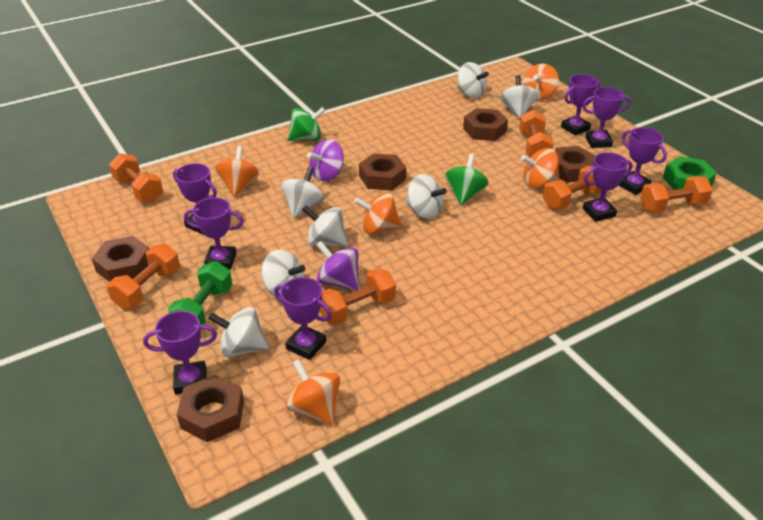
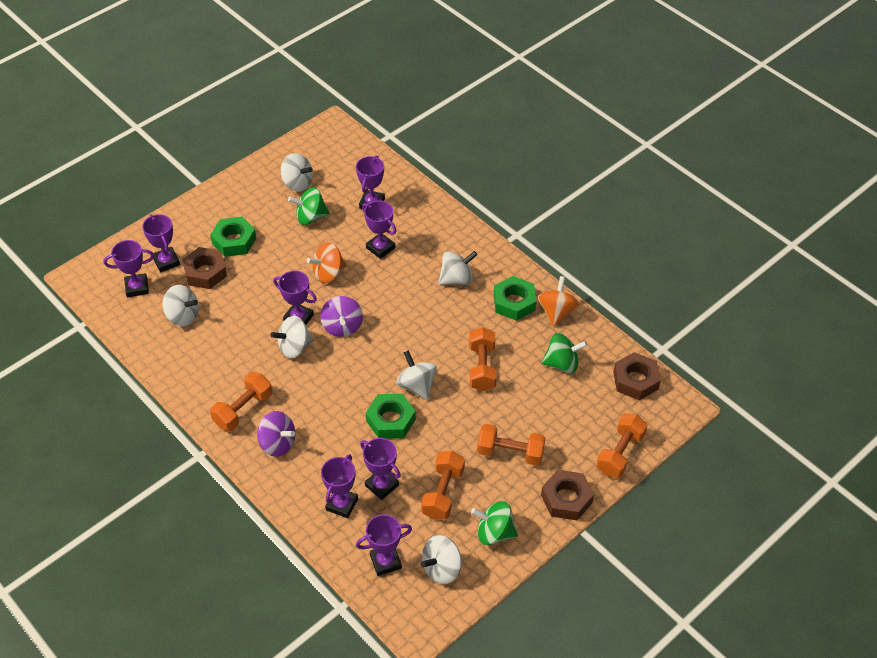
brown nut: 5 -> 3
green dumbbell: 1 -> 0
green nut: 1 -> 3
green spinning top: 2 -> 3
orange dumbbell: 6 -> 5
orange spinning top: 5 -> 2
white spinning top: 7 -> 6

